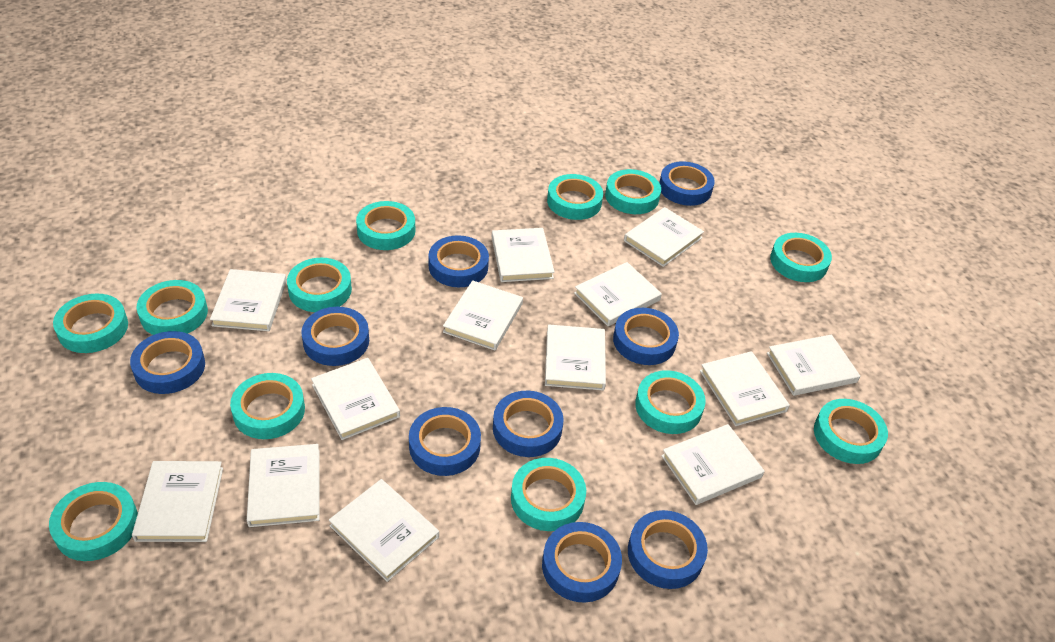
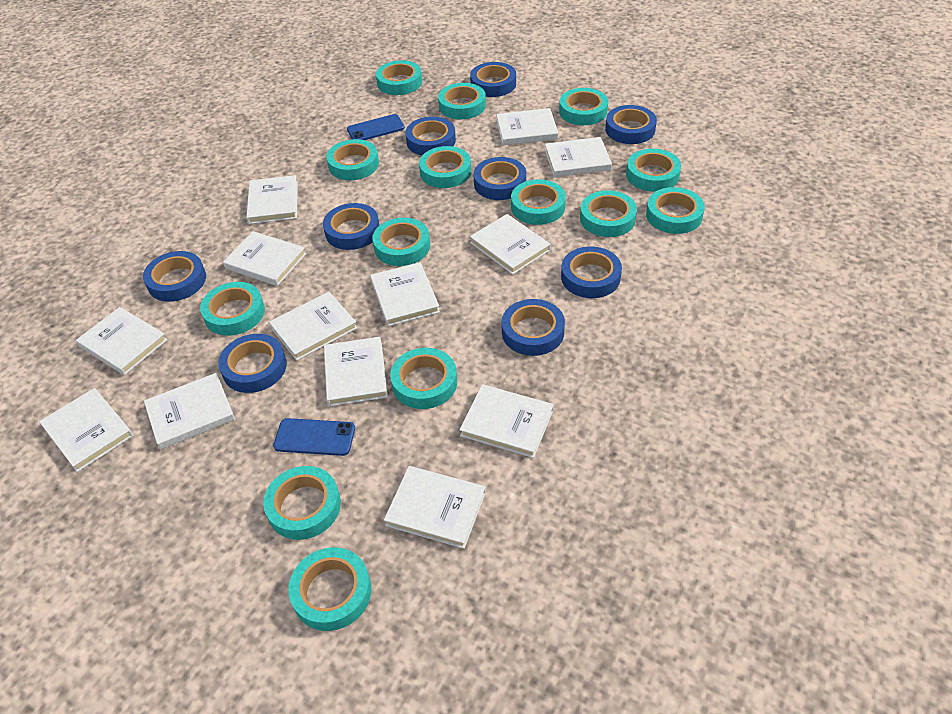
blue phone: 0 -> 2
turquoise tape: 12 -> 14

